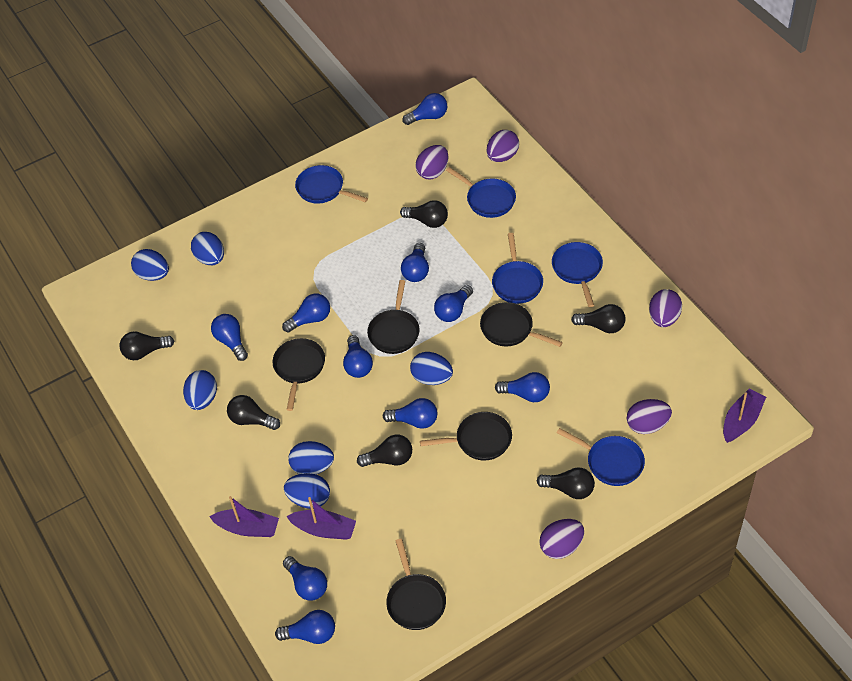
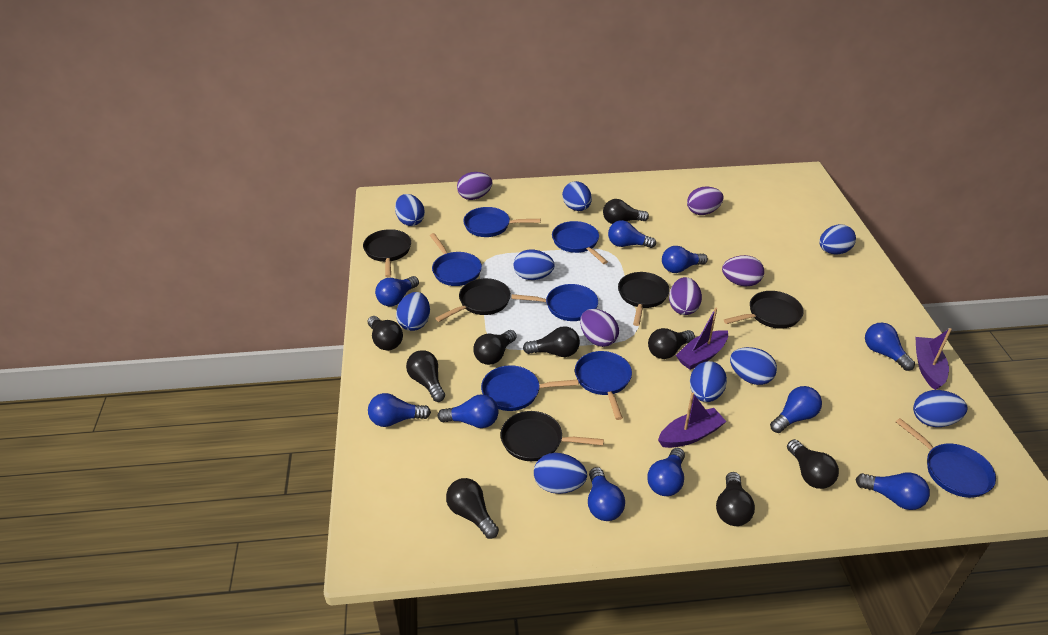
black light bulb: 6 -> 9
blue egg: 6 -> 9
blue pan: 5 -> 7

